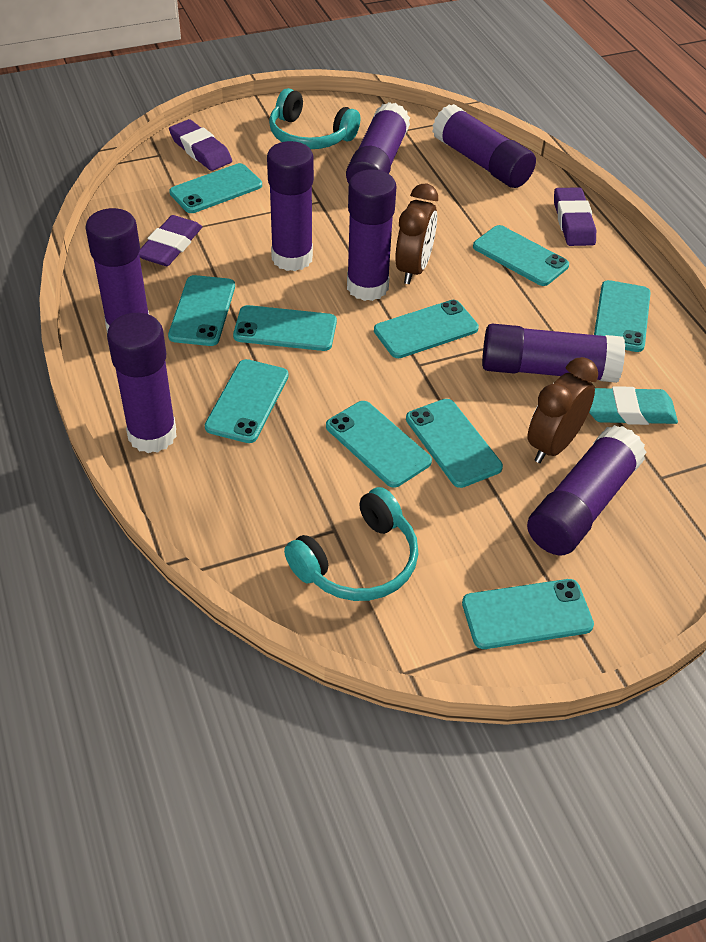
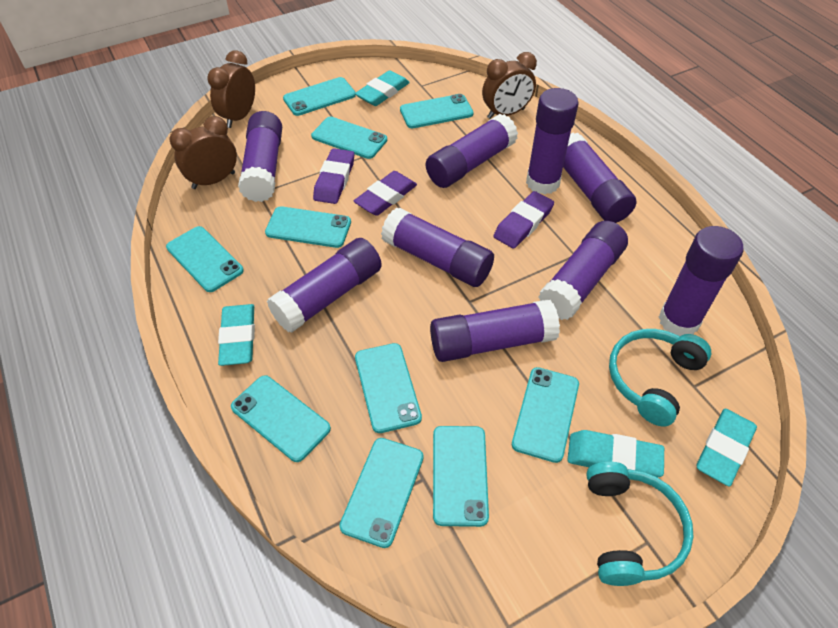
brown clock: 2 -> 3
purple glue stick: 8 -> 9
turquoise eraser: 1 -> 4

